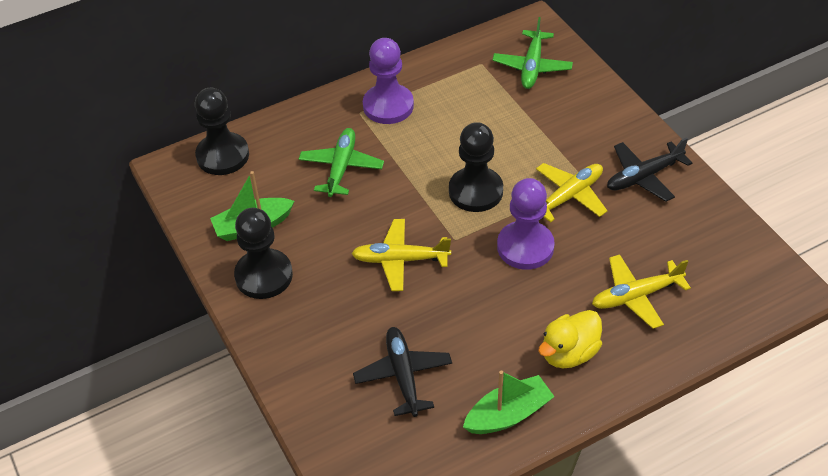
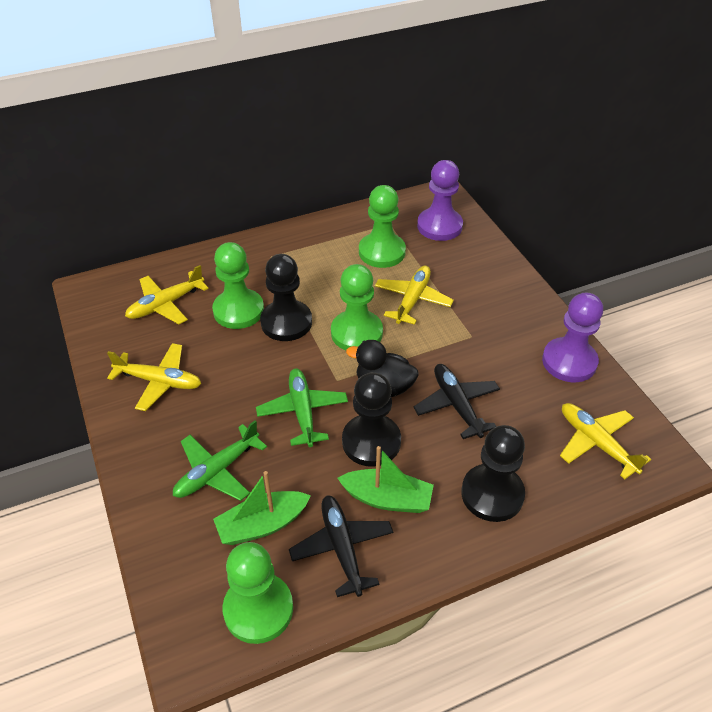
black duck: 0 -> 1
green pawn: 0 -> 4
yellow duck: 1 -> 0
yellow plane: 3 -> 4

